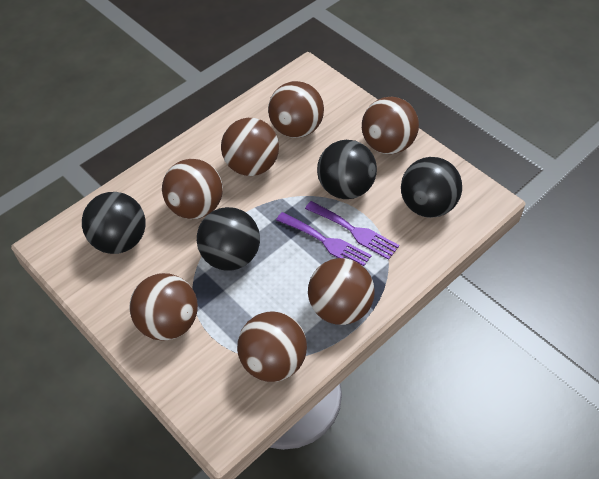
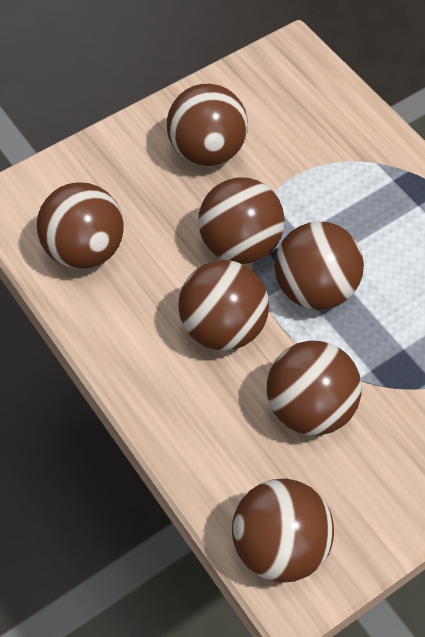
black ball: 4 -> 0
purple fork: 2 -> 0

